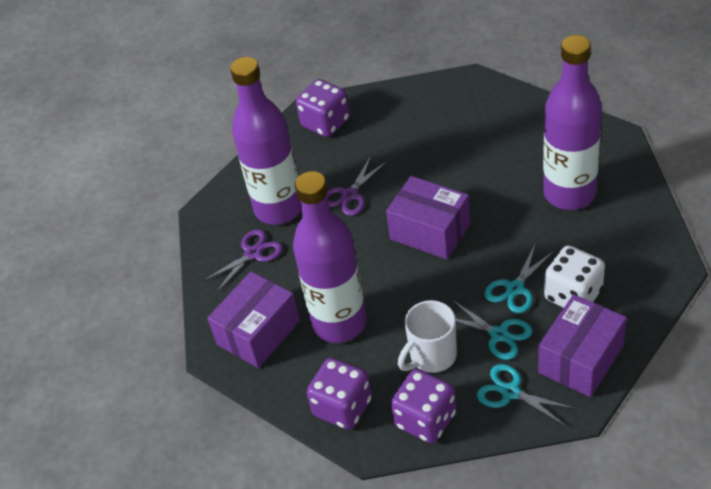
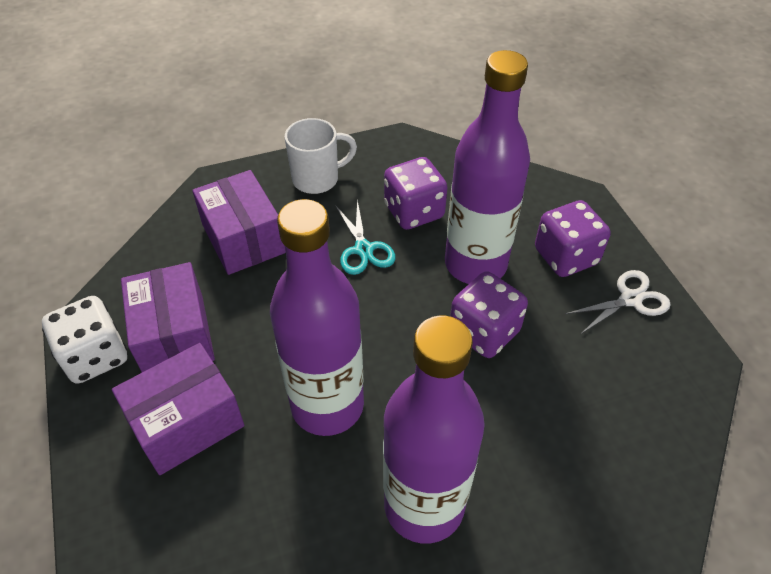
purple scissors: 2 -> 0
turquoise scissors: 3 -> 1
white scissors: 0 -> 1

